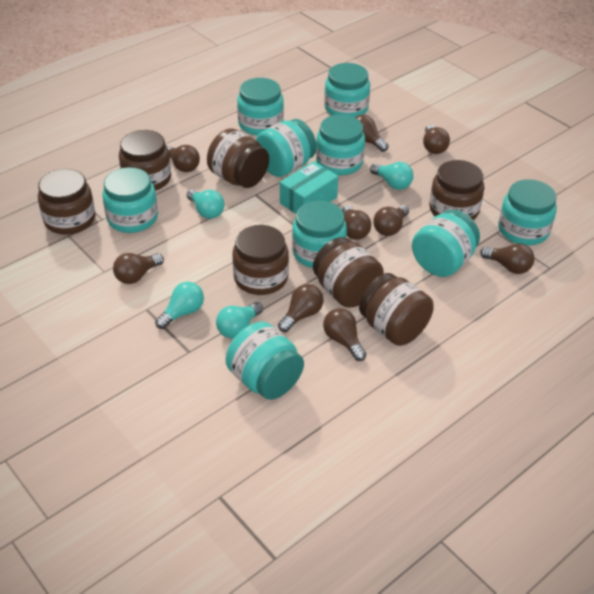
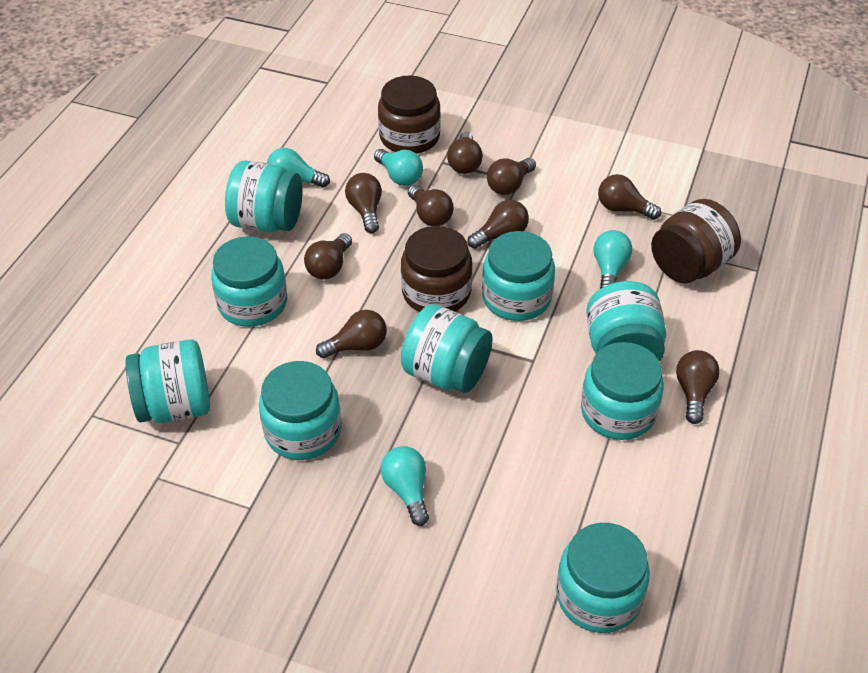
brown jar: 7 -> 3
turquoise box: 1 -> 0

